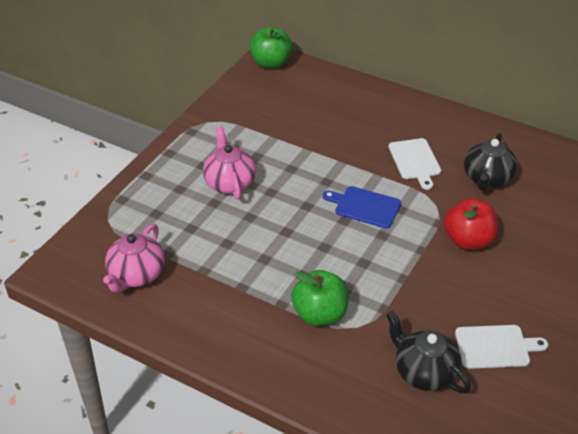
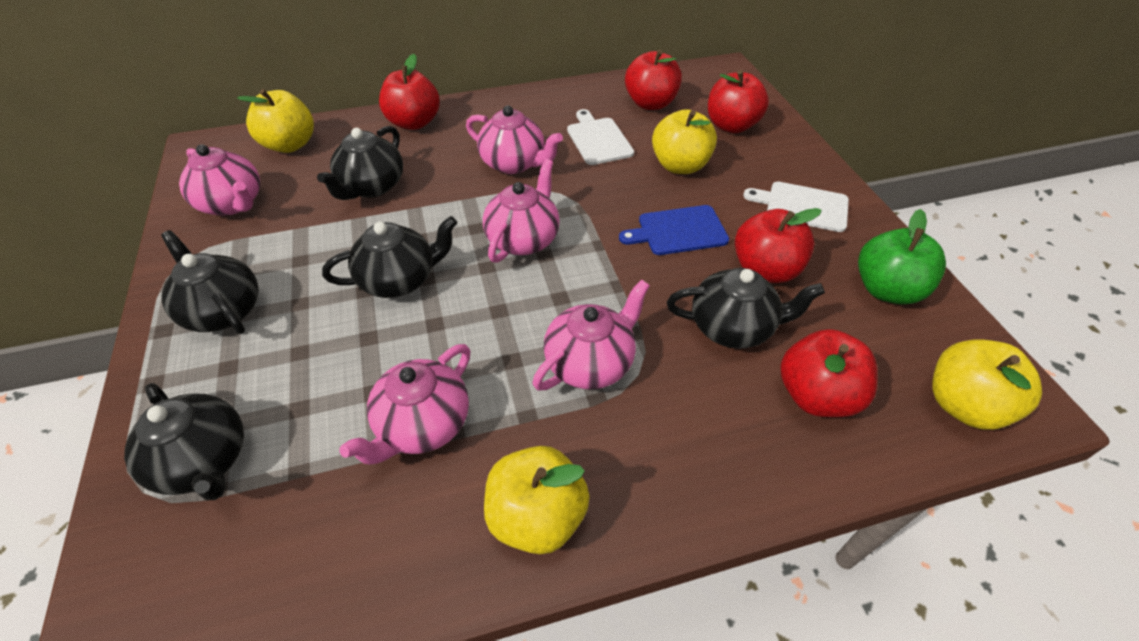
black teapot: 2 -> 5
green apple: 2 -> 1
pink teapot: 2 -> 5
red apple: 1 -> 5
yellow apple: 0 -> 4

